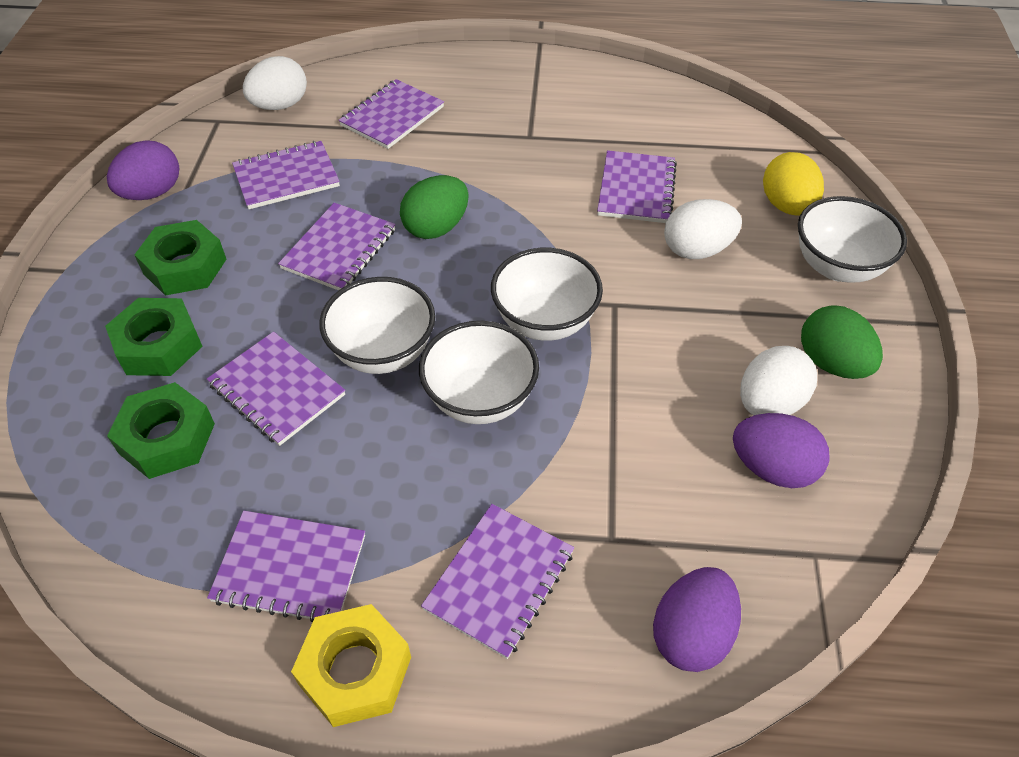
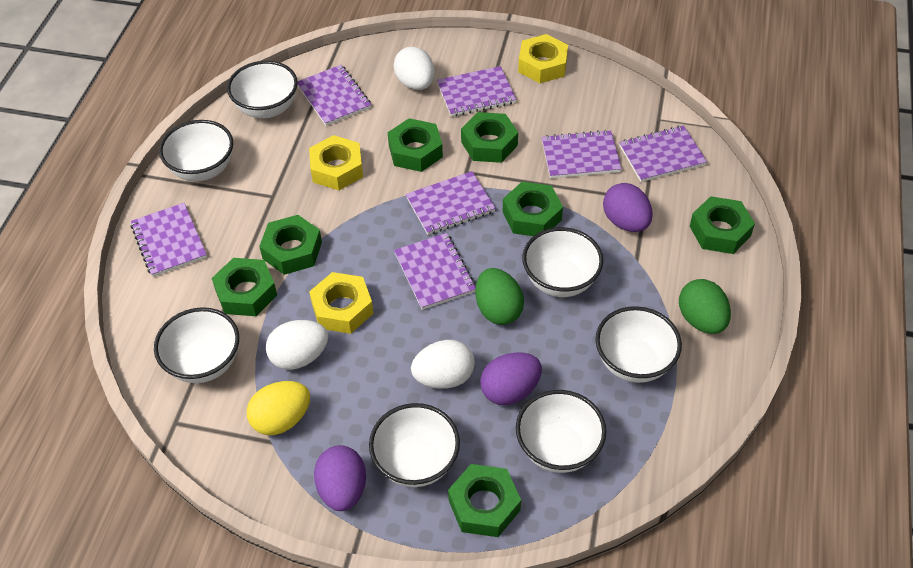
green nut: 3 -> 7
white bowl: 4 -> 7
yellow nut: 1 -> 3

